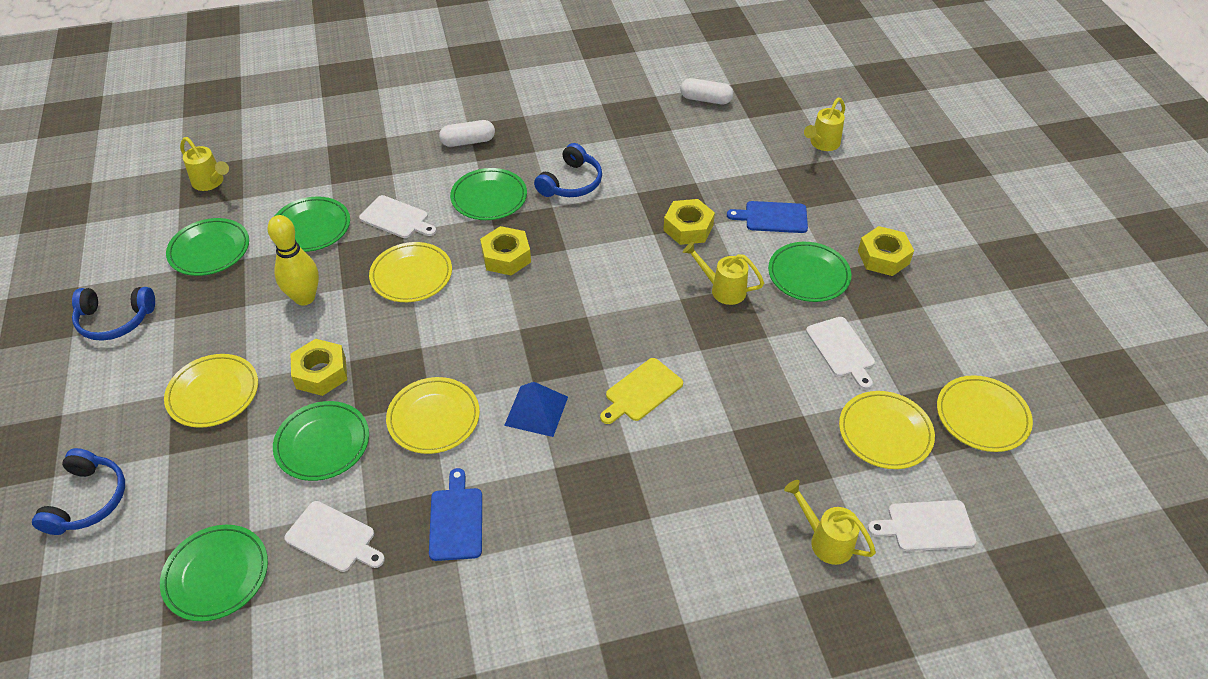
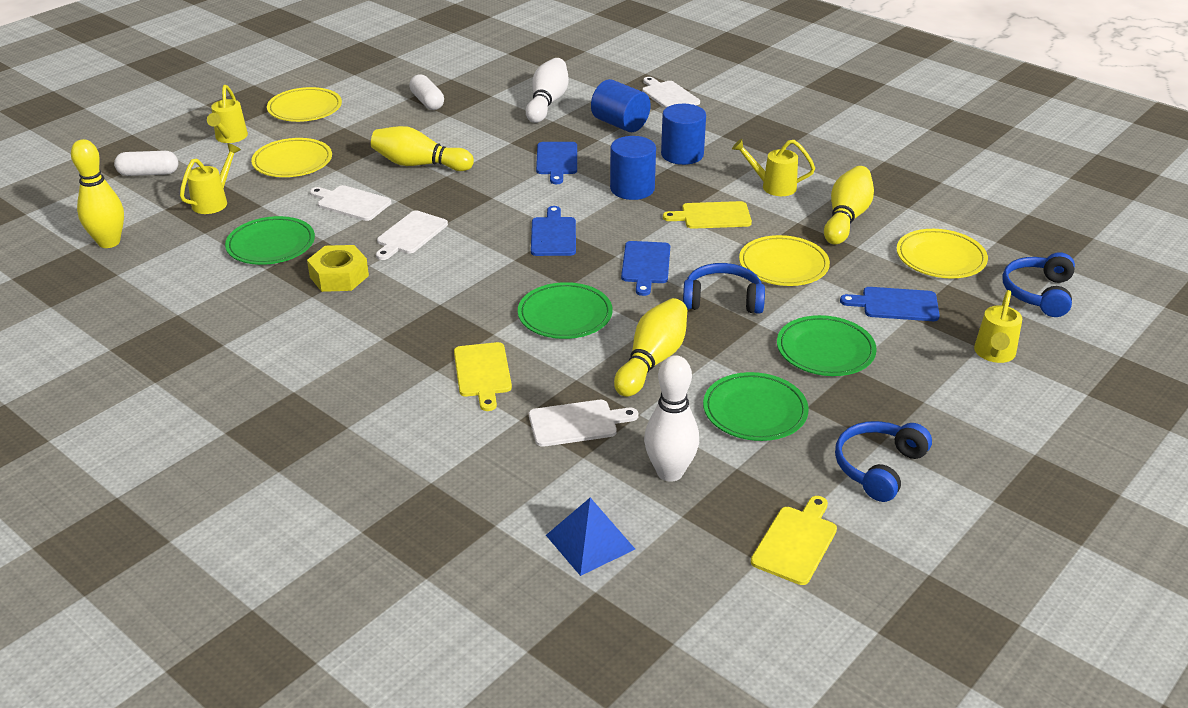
blue cutting board: 2 -> 4
blue cylinder: 0 -> 3
green plate: 6 -> 4
white bowling pin: 0 -> 2
yellow bowling pin: 1 -> 4
yellow cutting board: 1 -> 3
yellow nut: 4 -> 1
yellow plate: 5 -> 4

